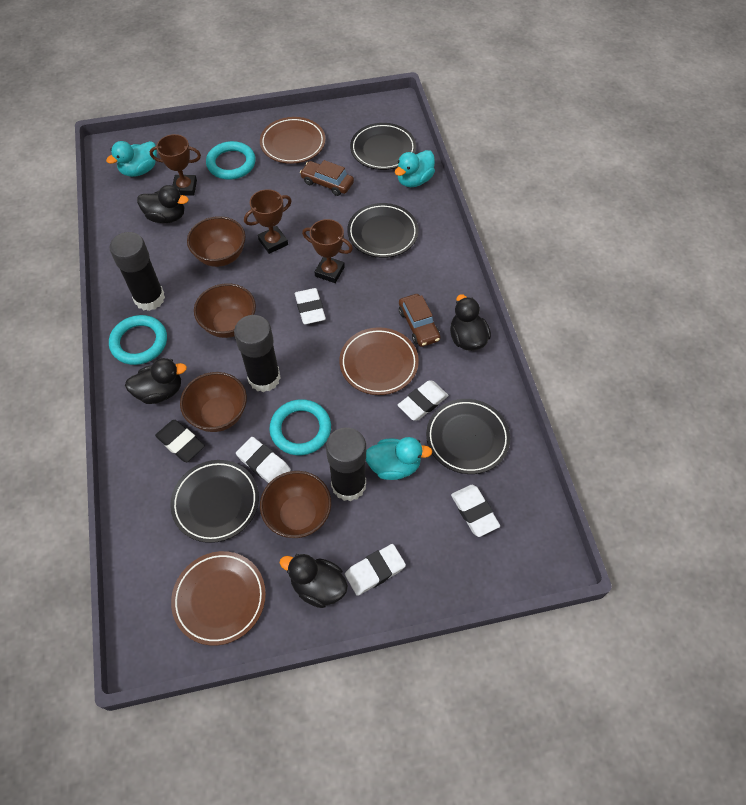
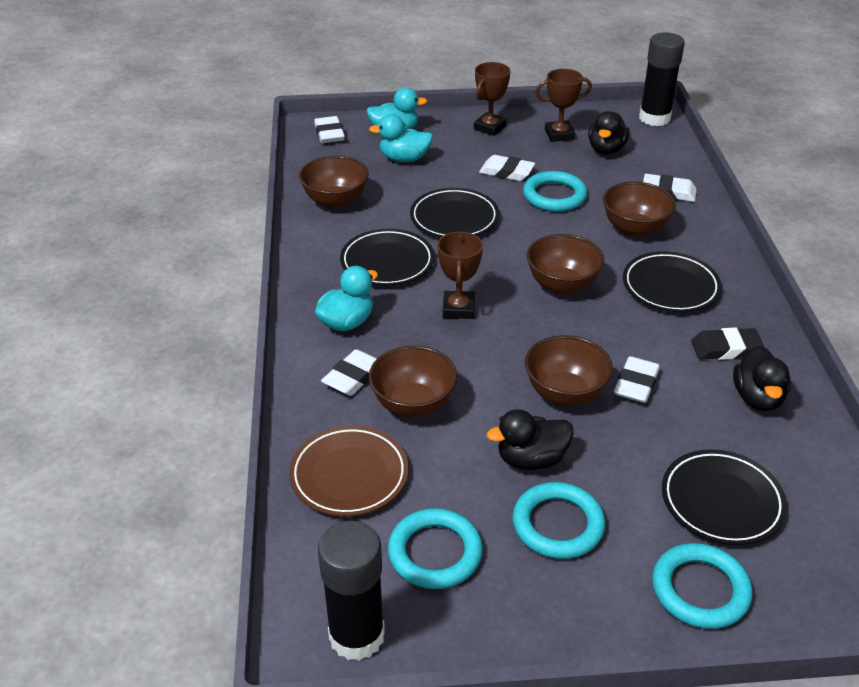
black duck: 4 -> 3
black glue stick: 3 -> 2
brown bowl: 4 -> 5
brown car: 2 -> 0
brown plate: 3 -> 1
turquoise ring: 3 -> 4

